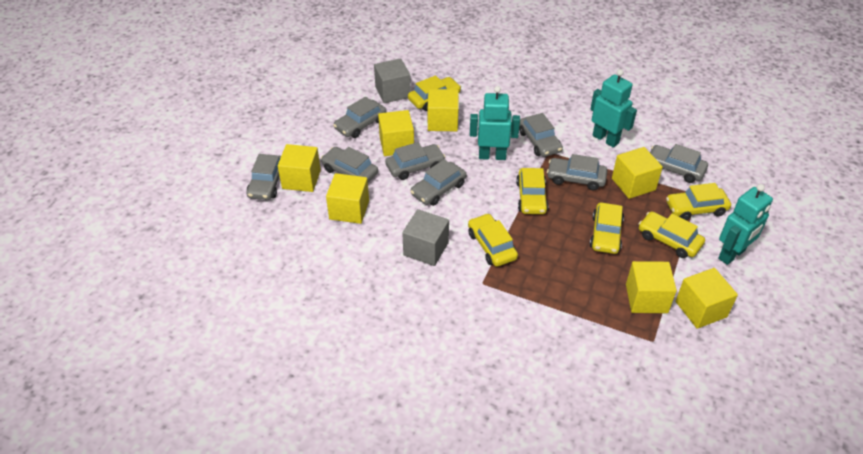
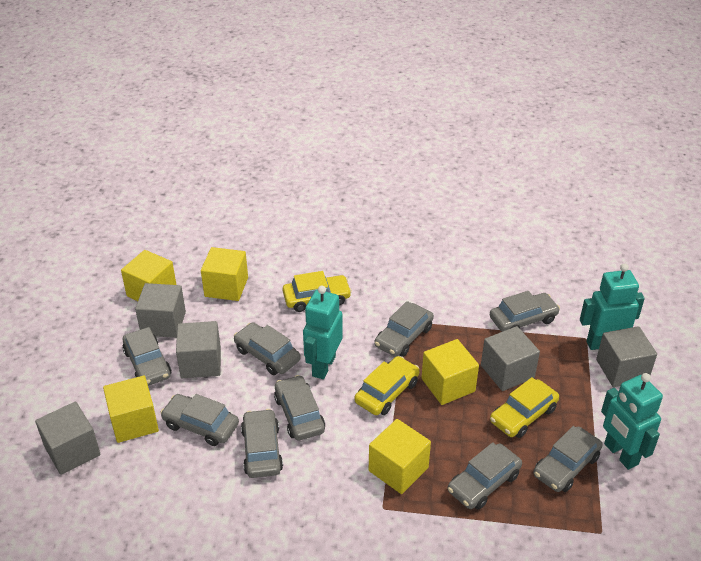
grey car: 8 -> 9
grey cube: 2 -> 5
yellow car: 6 -> 3
yellow cube: 7 -> 5

